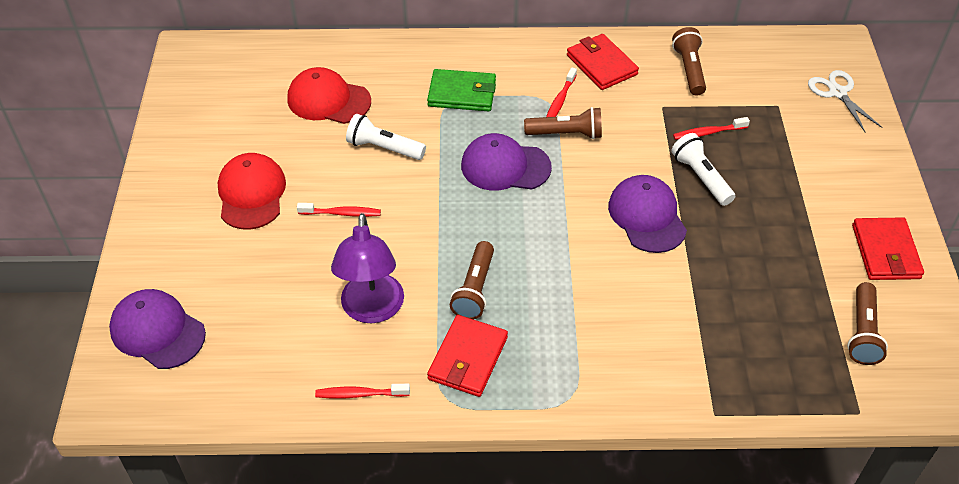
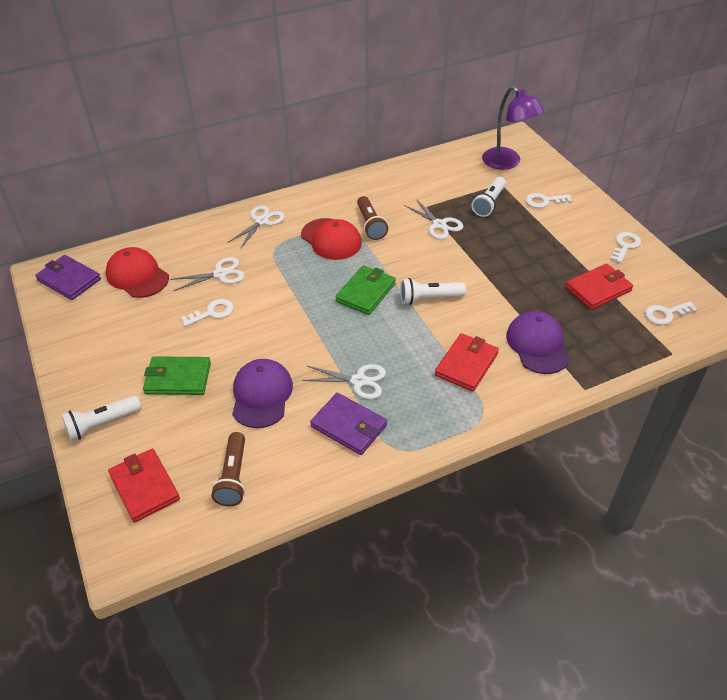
brown flashlight: 4 -> 2
green wallet: 1 -> 2
purple cap: 3 -> 2
purple wallet: 0 -> 2
red toothbrush: 4 -> 0
white flashlight: 2 -> 3
white key: 0 -> 4
white scissors: 1 -> 4

